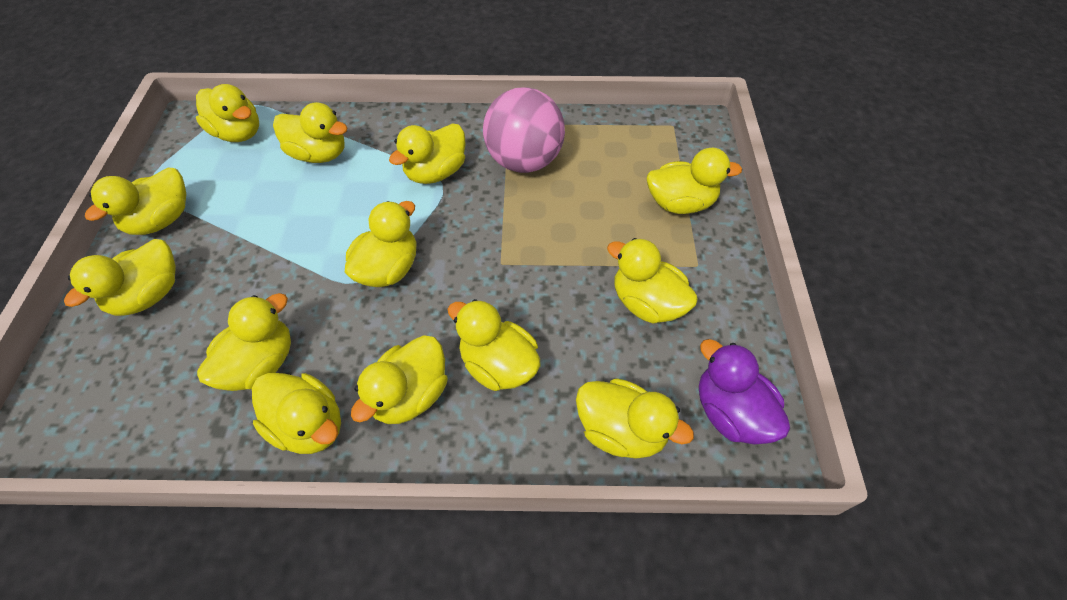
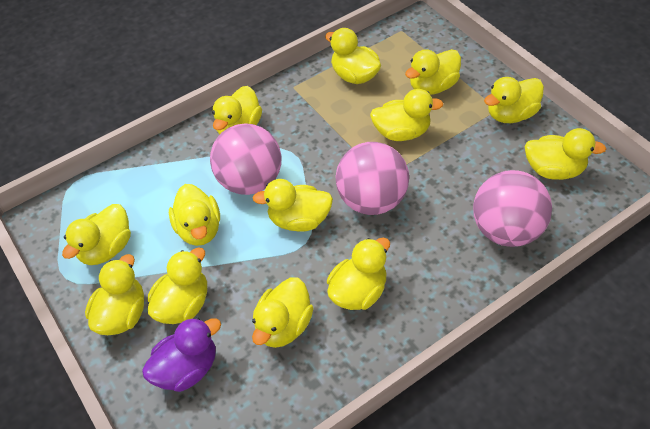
pink ball: 1 -> 3

